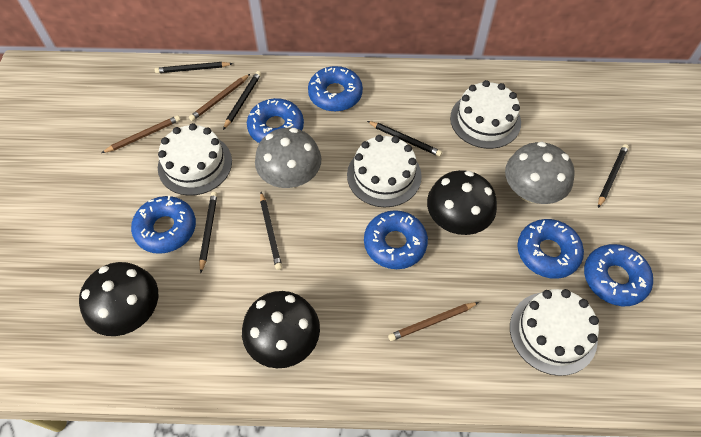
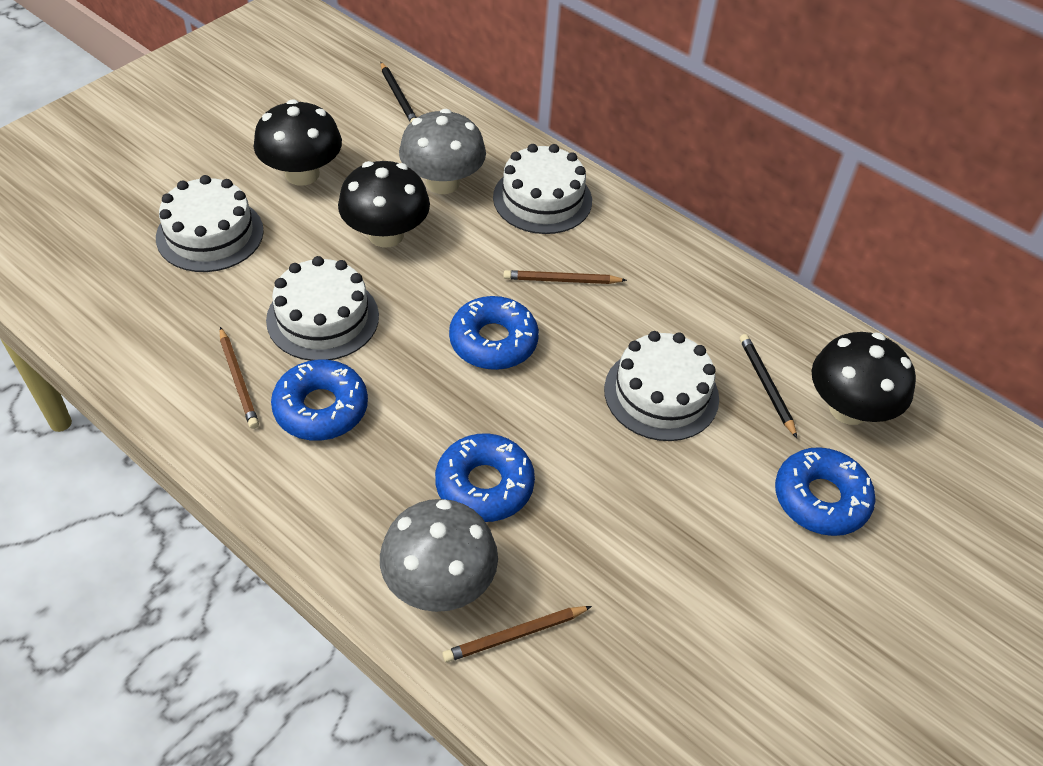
black pencil: 6 -> 2
blue donut: 6 -> 4

